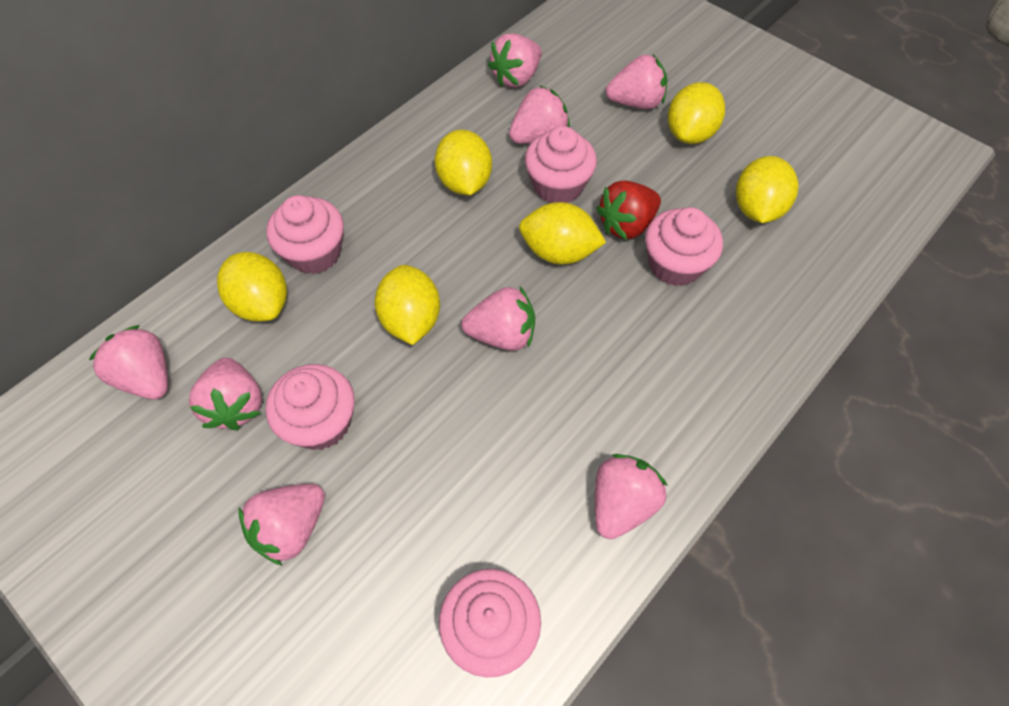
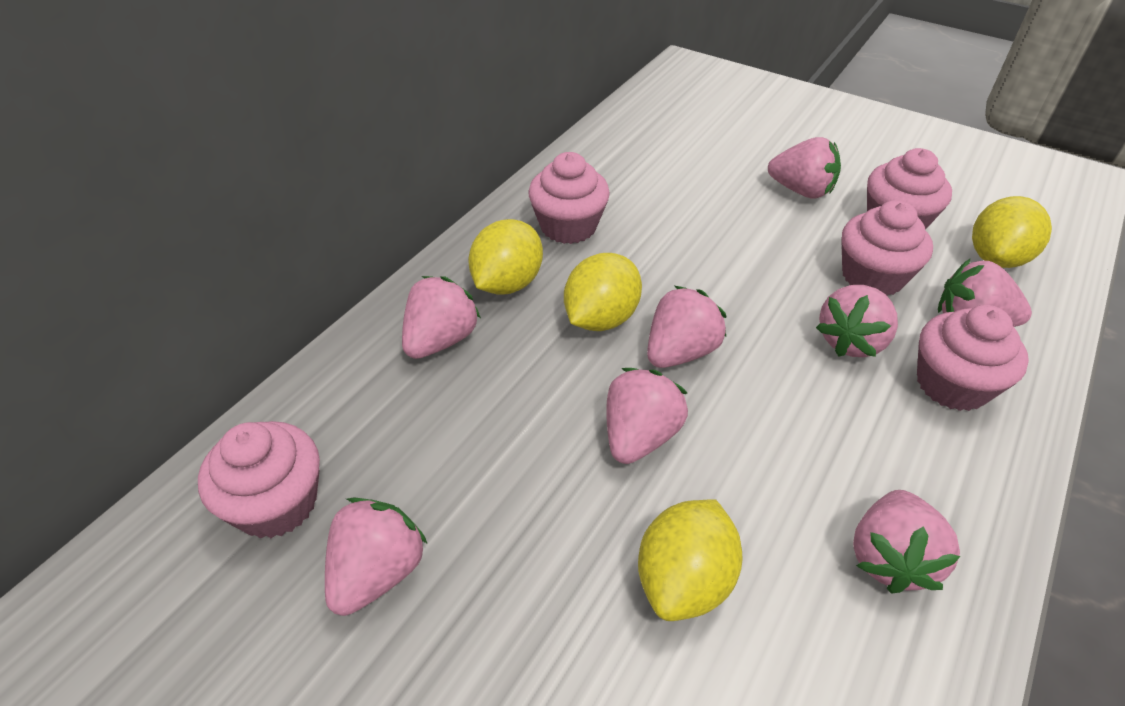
red strawberry: 1 -> 0
yellow lemon: 6 -> 4

